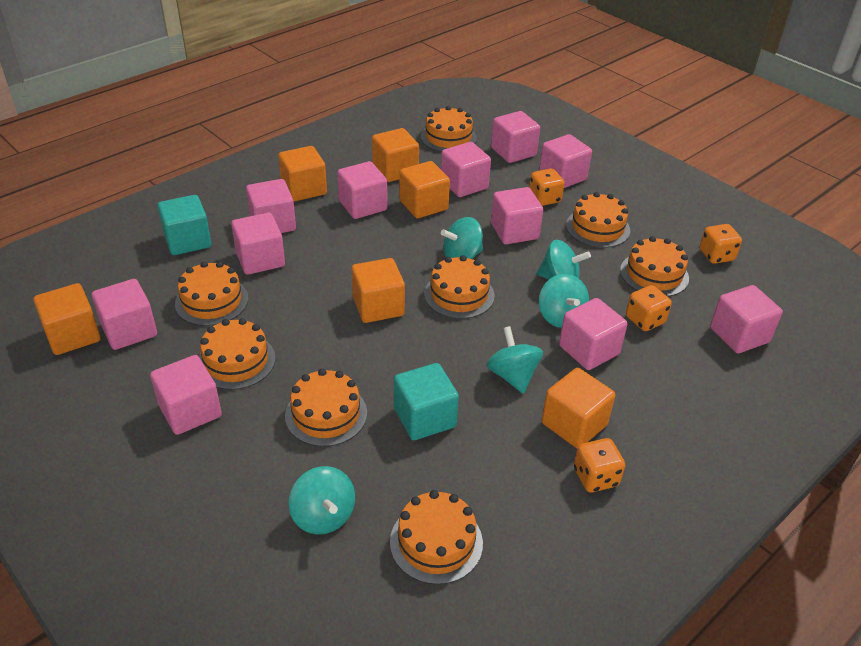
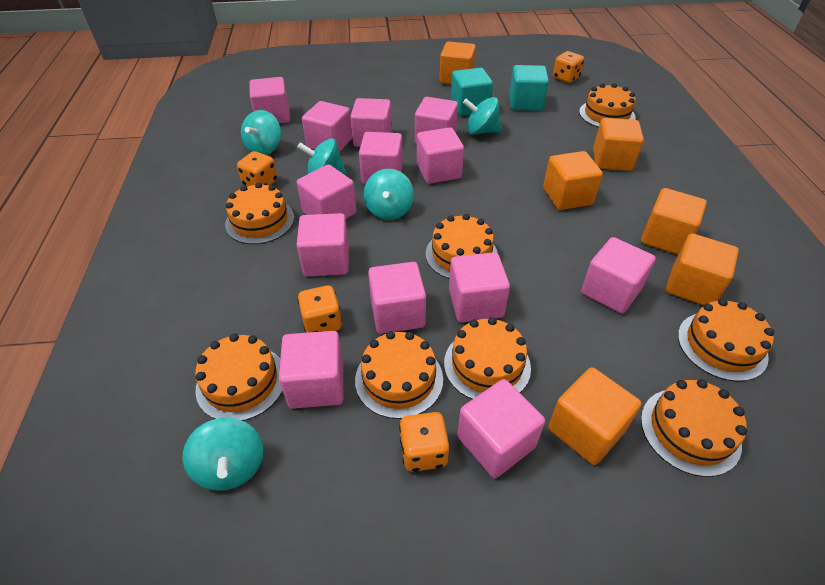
pink cube: 11 -> 13

